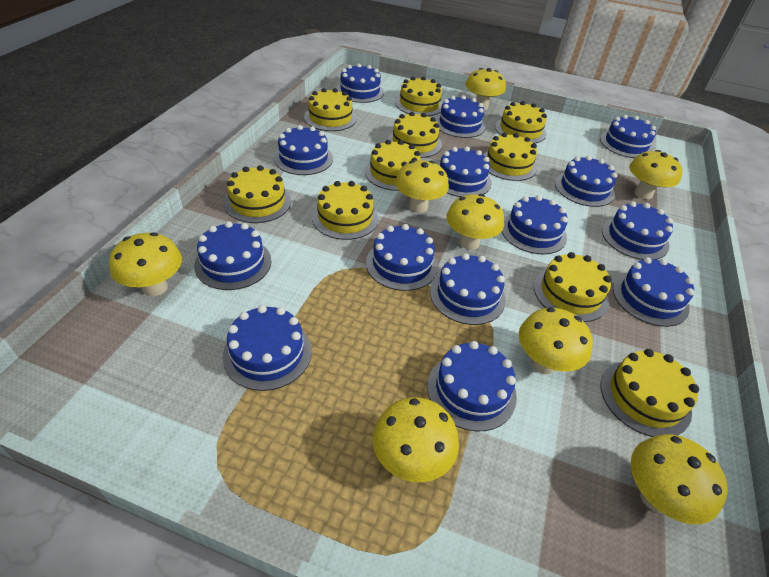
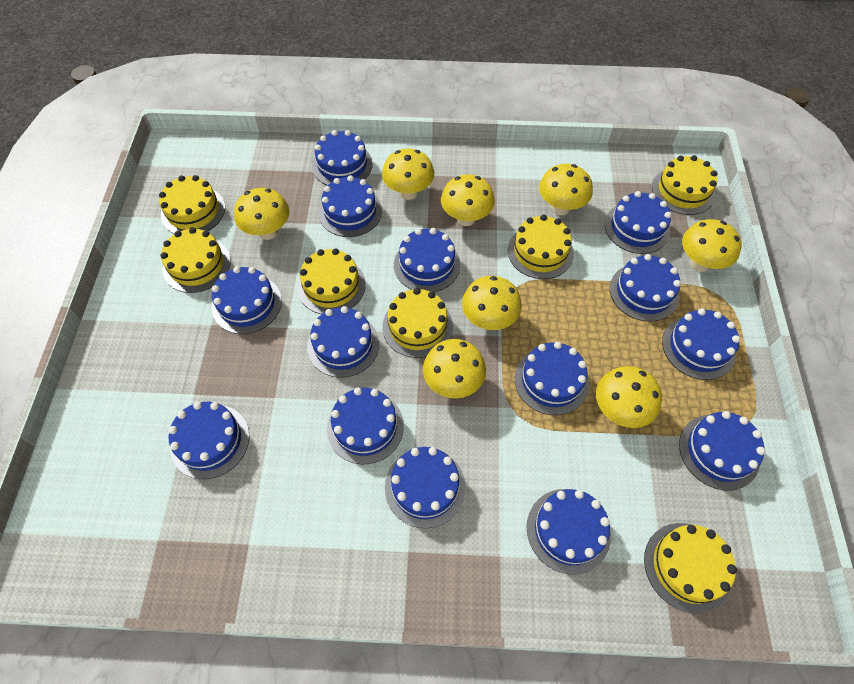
yellow cake: 10 -> 7

